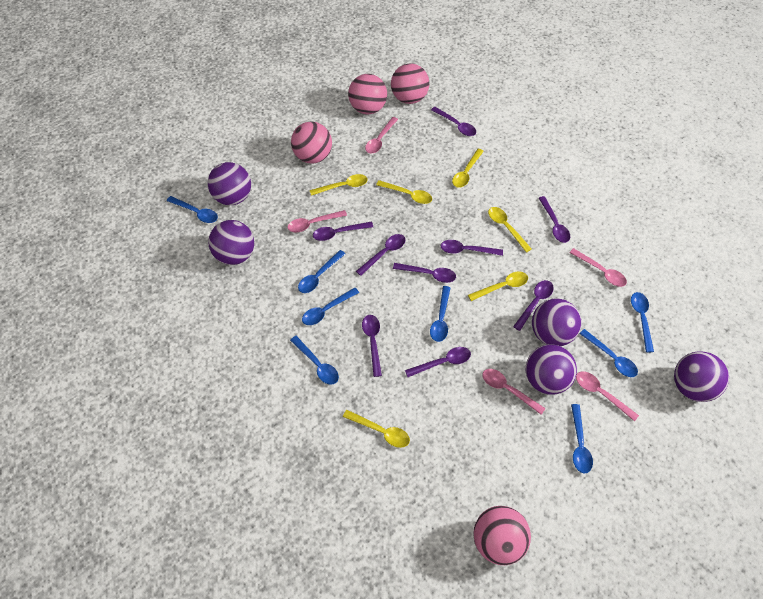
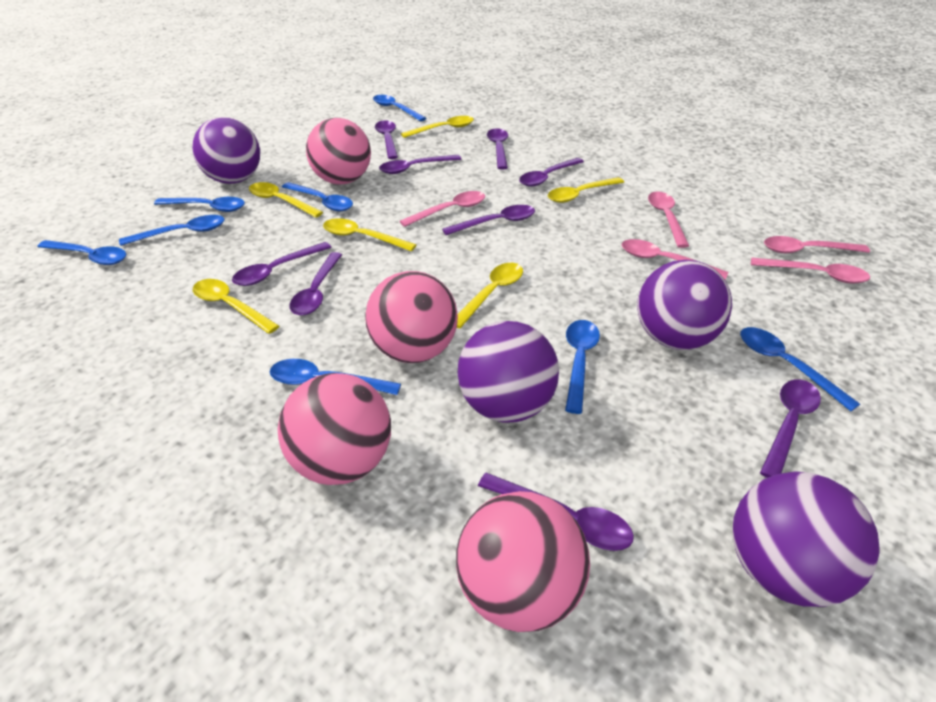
purple ball: 5 -> 4

